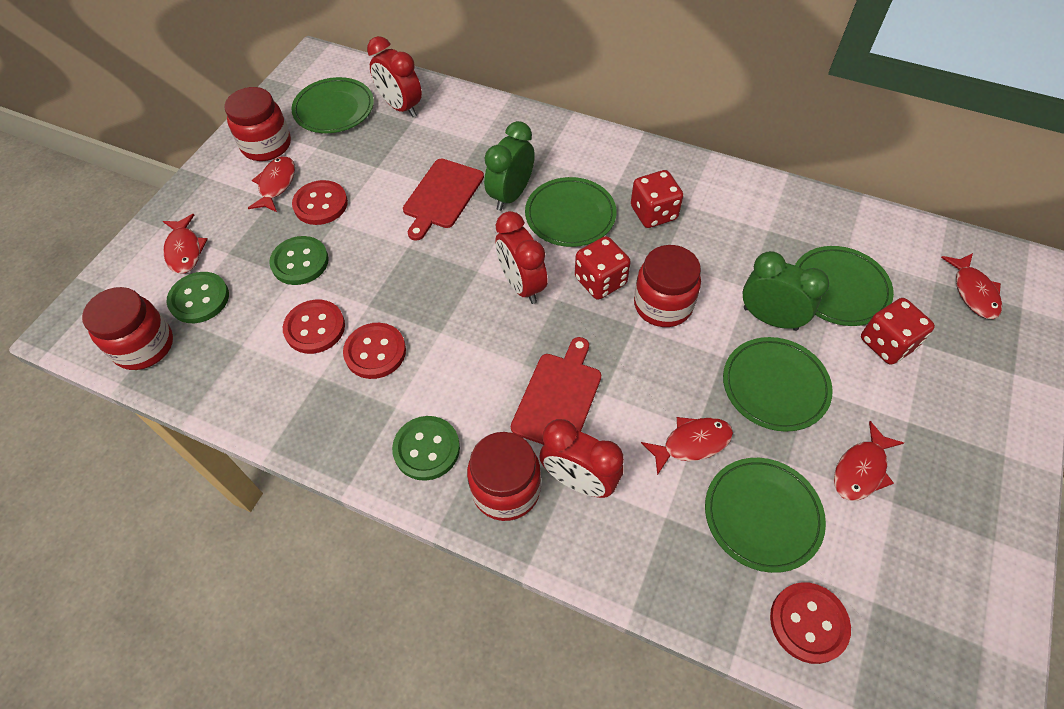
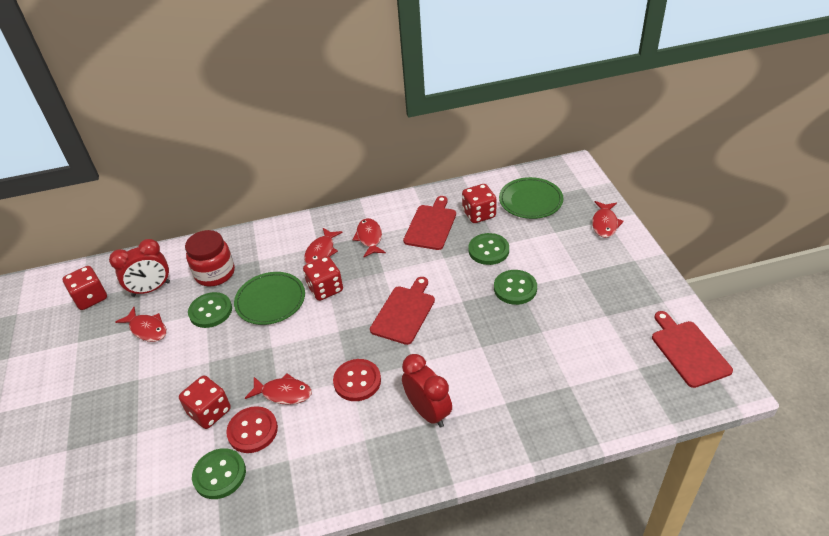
green button: 3 -> 4
green clock: 2 -> 0
green plate: 5 -> 2
red button: 4 -> 2
red clock: 3 -> 2
red cutting board: 2 -> 3
red dice: 3 -> 4
red jar: 4 -> 1

